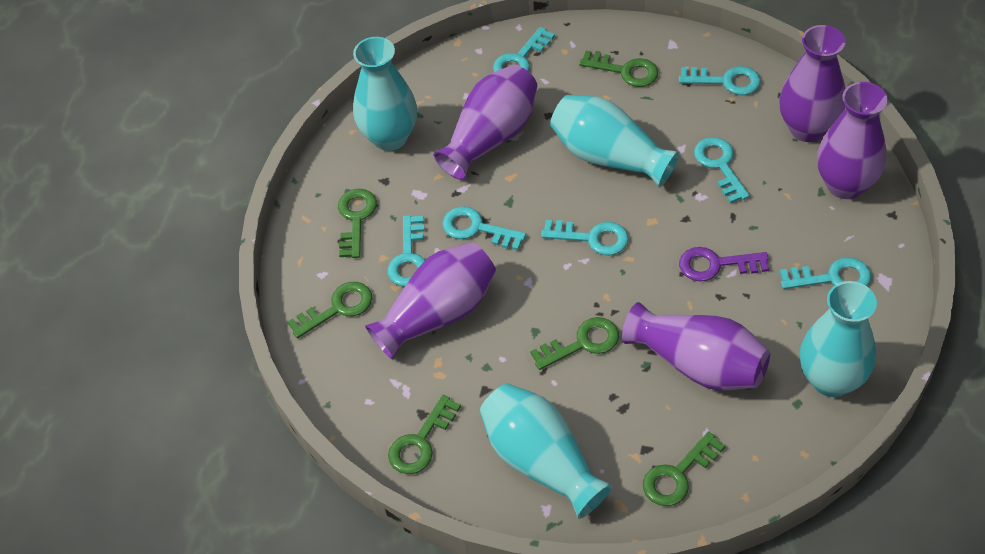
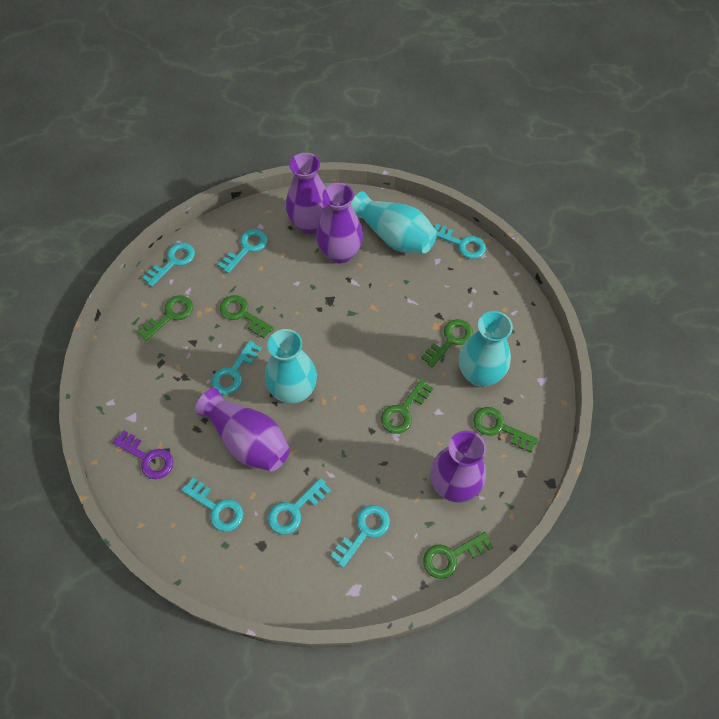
purple vase: 5 -> 4
turquoise vase: 4 -> 3

